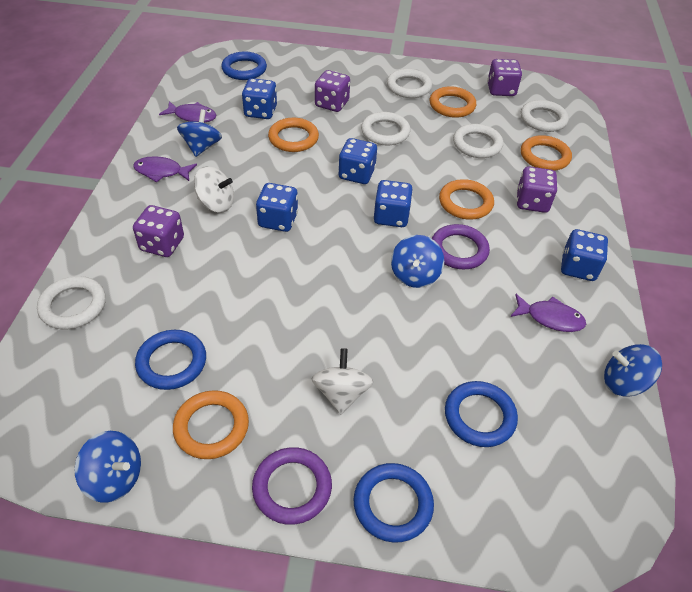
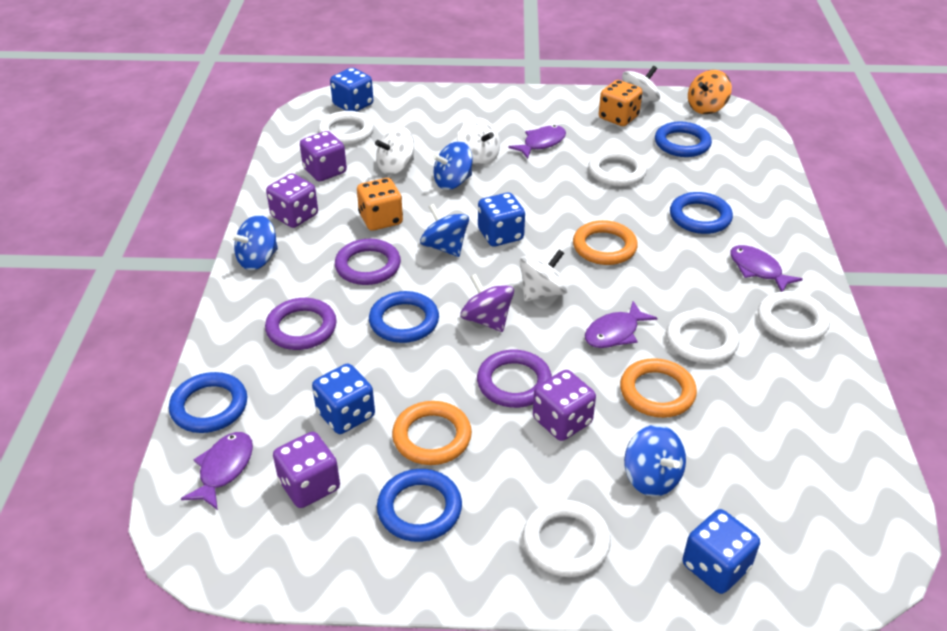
blue dice: 5 -> 4
blue ring: 4 -> 5
orange dice: 0 -> 2
orange ring: 5 -> 3
orange spinning top: 0 -> 1
purple fish: 3 -> 4
purple ring: 2 -> 3
purple spinning top: 0 -> 1
white spinning top: 2 -> 4

